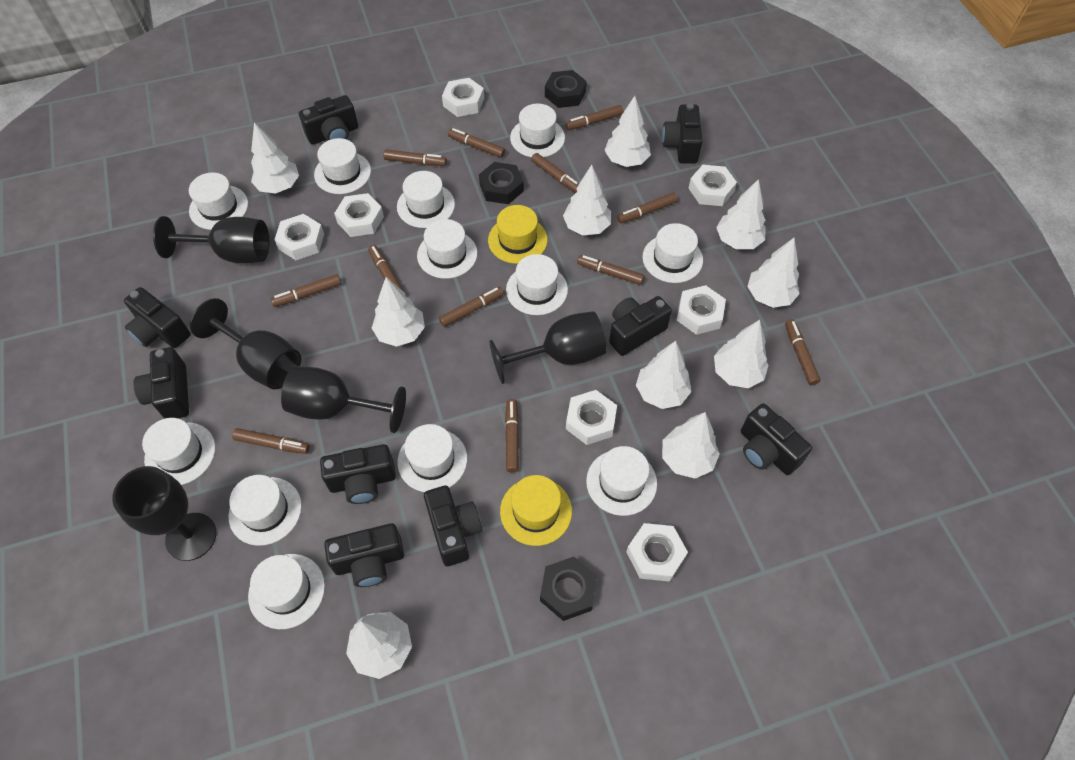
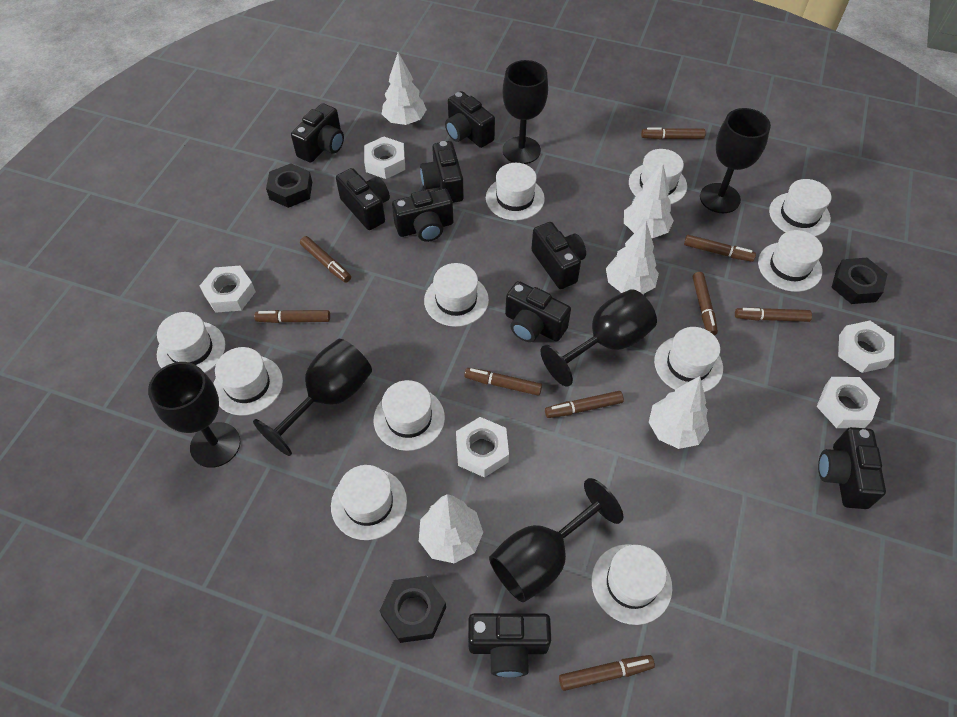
black goblet: 5 -> 6
brown marker: 12 -> 9
white hat: 12 -> 11
white nut: 7 -> 5
white tree: 10 -> 5
yellow hat: 2 -> 0

